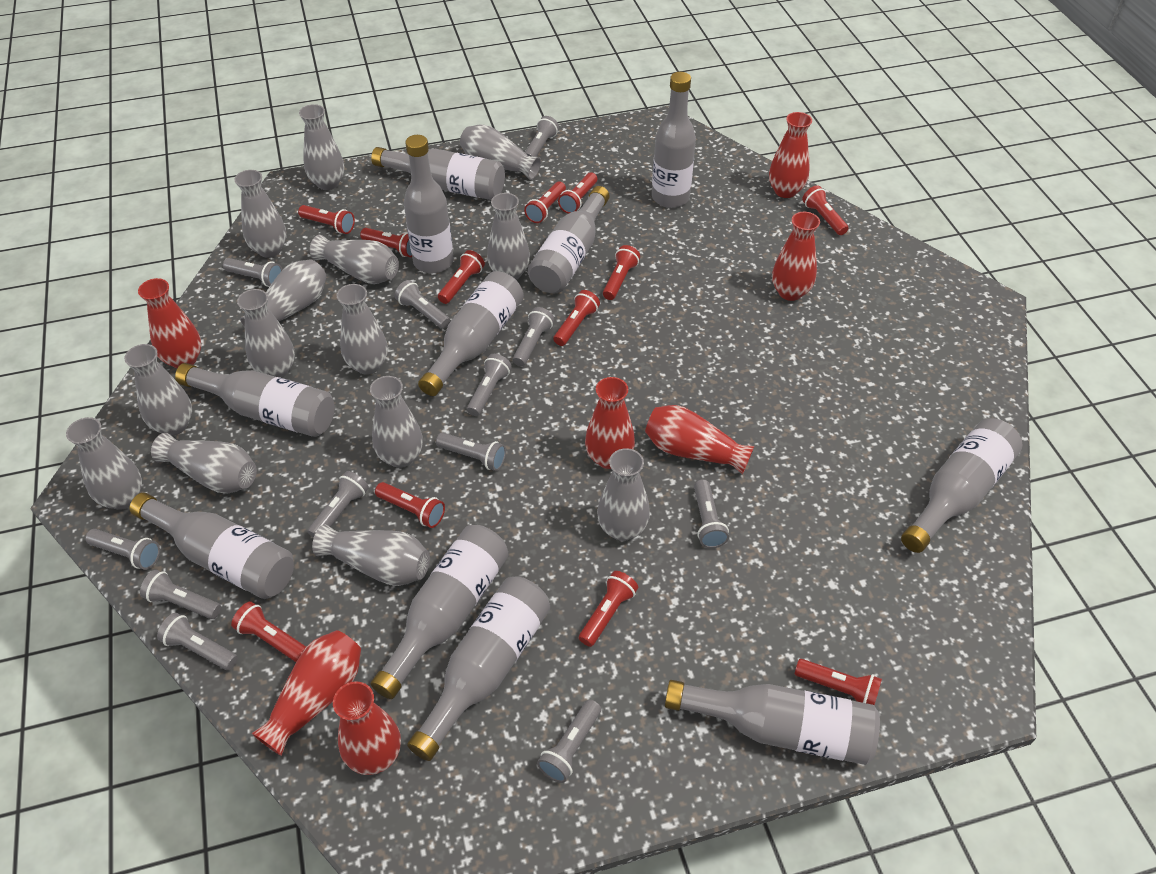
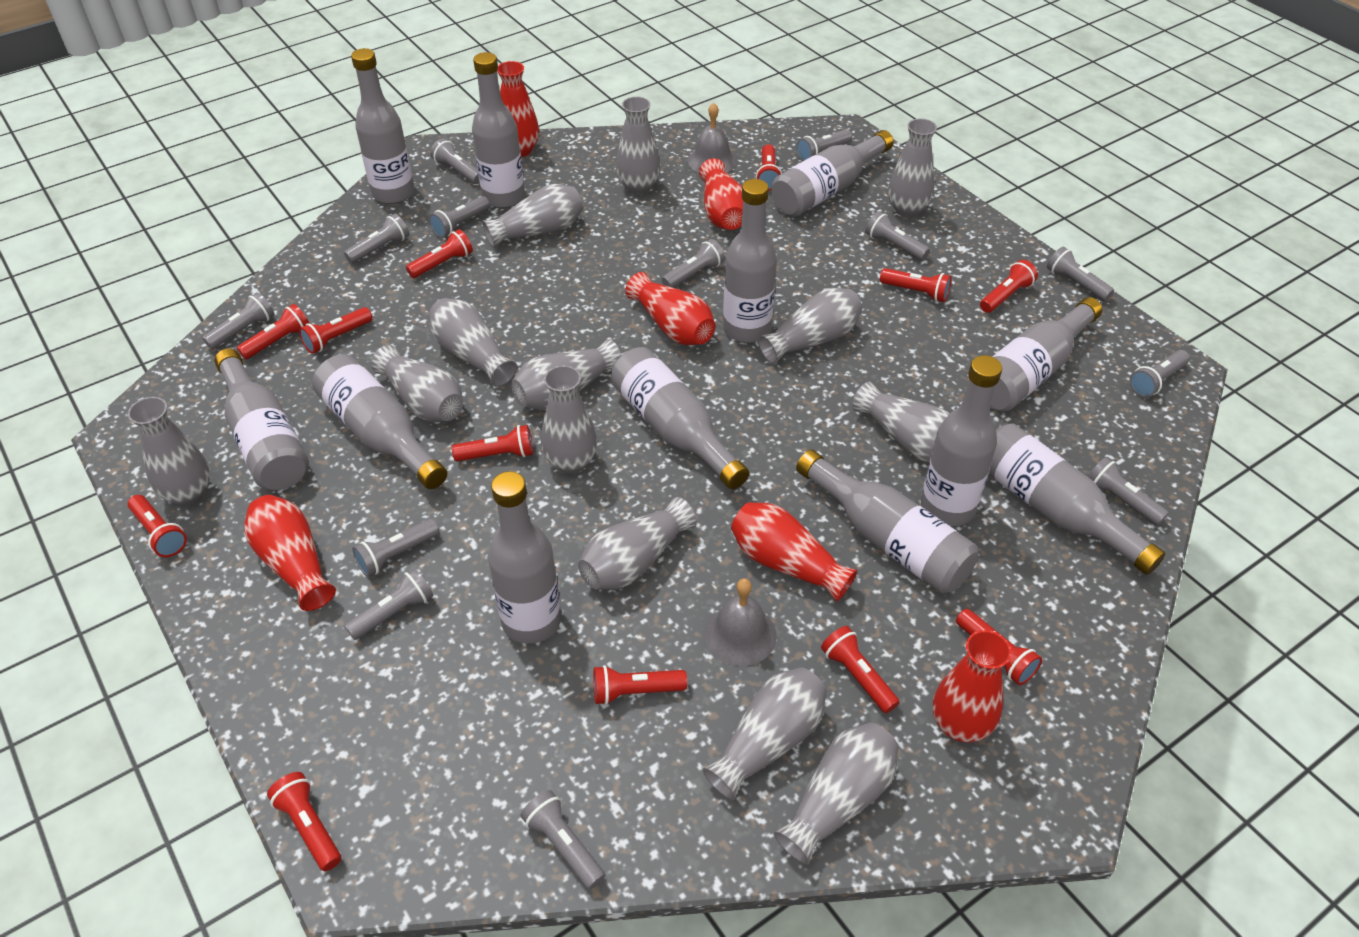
grey bell: 0 -> 2
grey bottle: 11 -> 12
grey flashlight: 12 -> 13
grey vase: 14 -> 13
red vase: 7 -> 6

